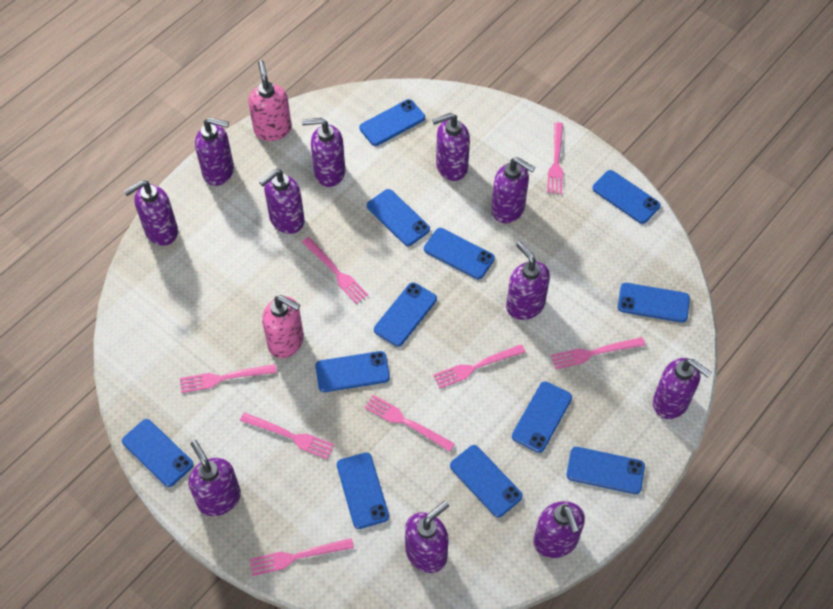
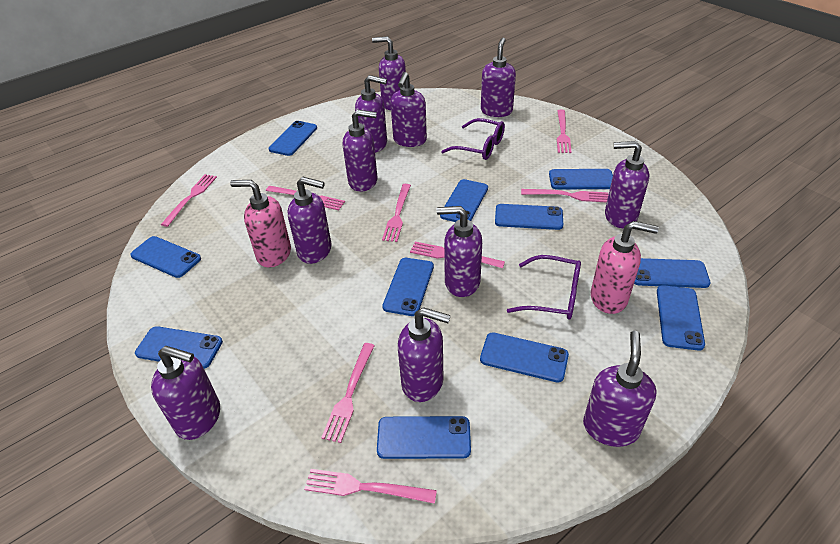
blue phone: 12 -> 11
purple glasses: 0 -> 2

